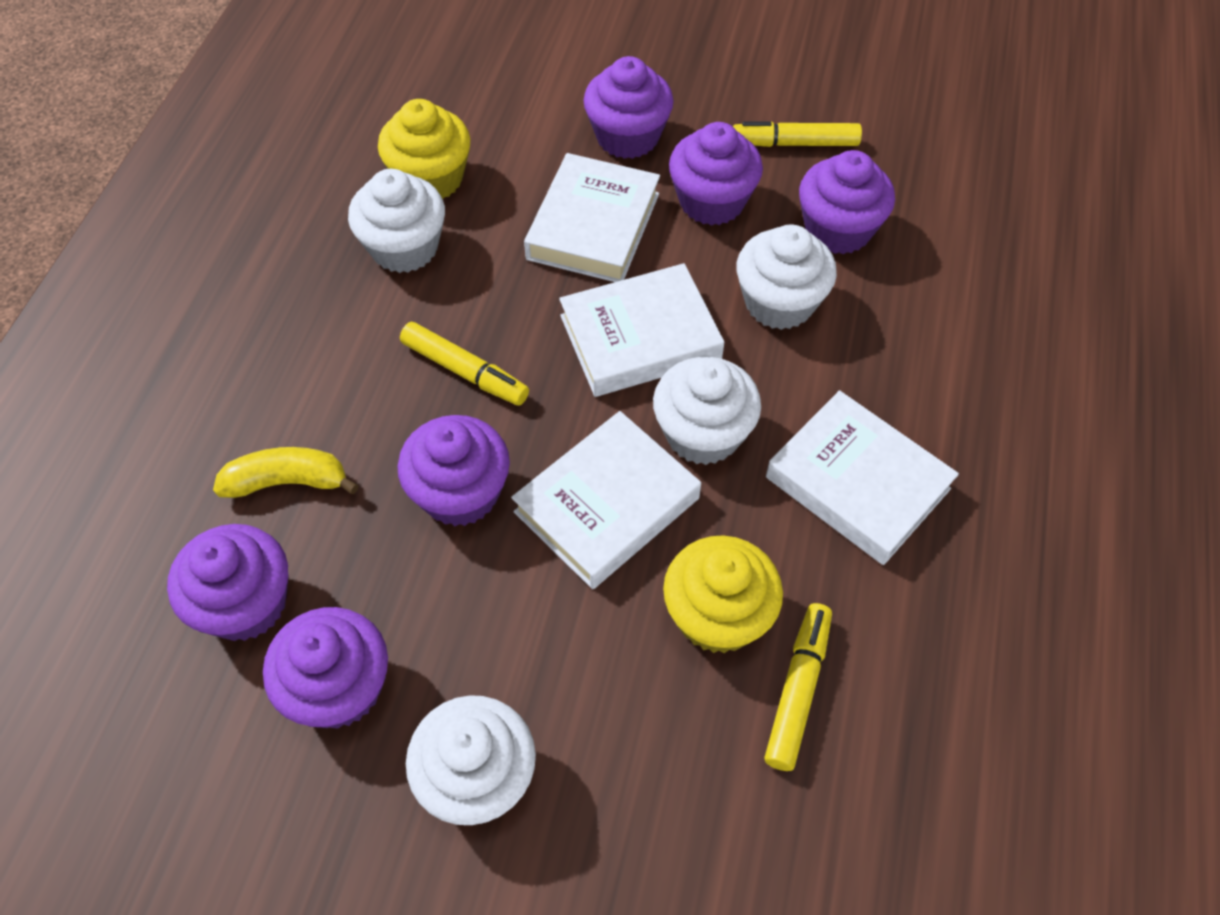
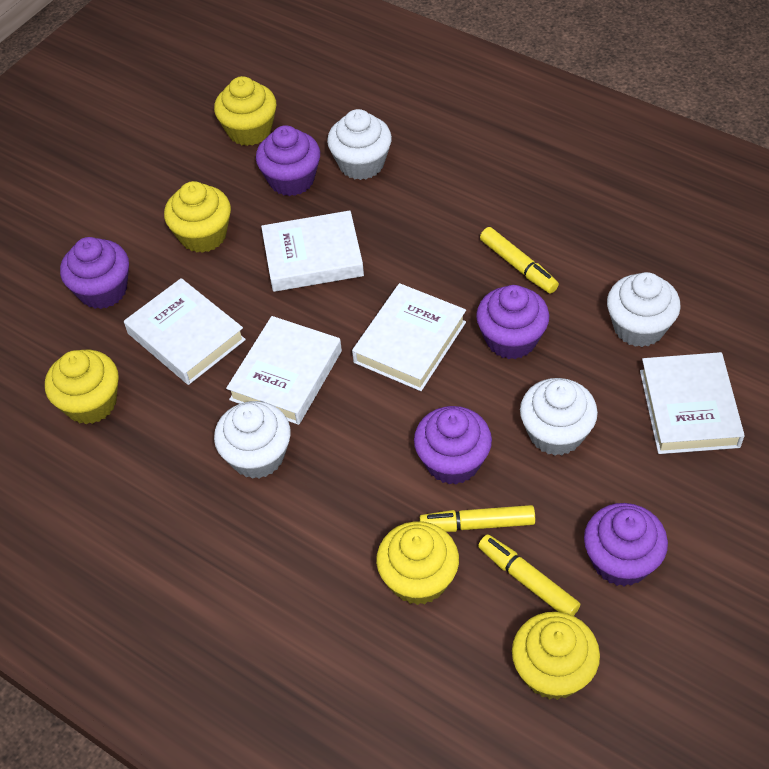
purple cupcake: 6 -> 5
white book: 4 -> 5
yellow banana: 1 -> 0
yellow cupcake: 2 -> 5

